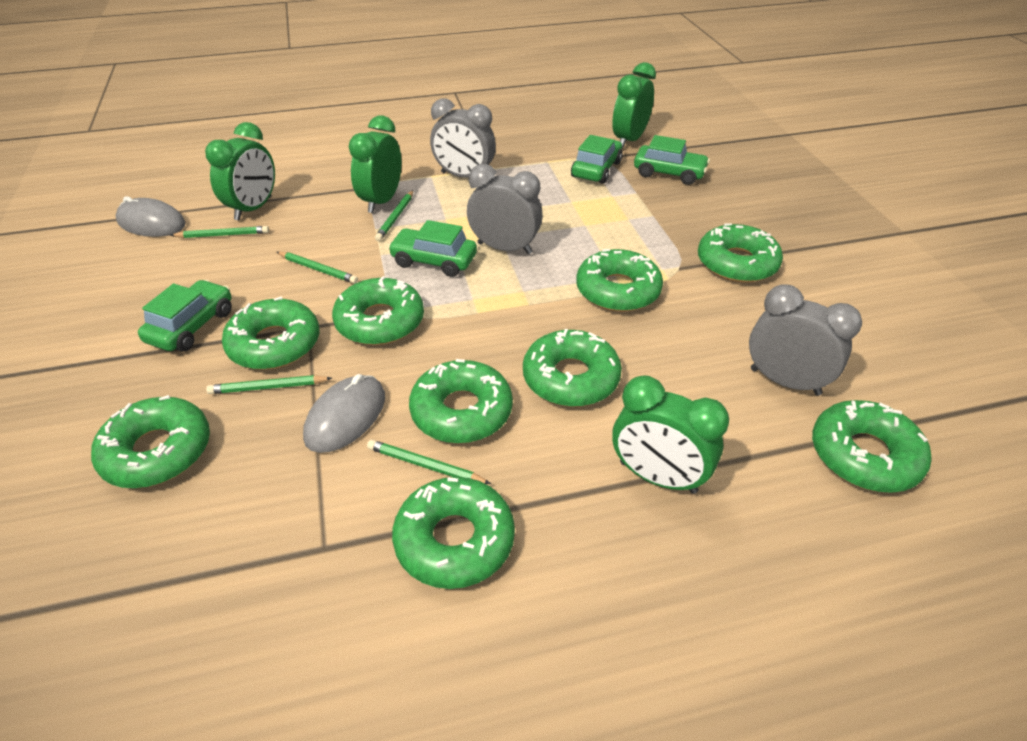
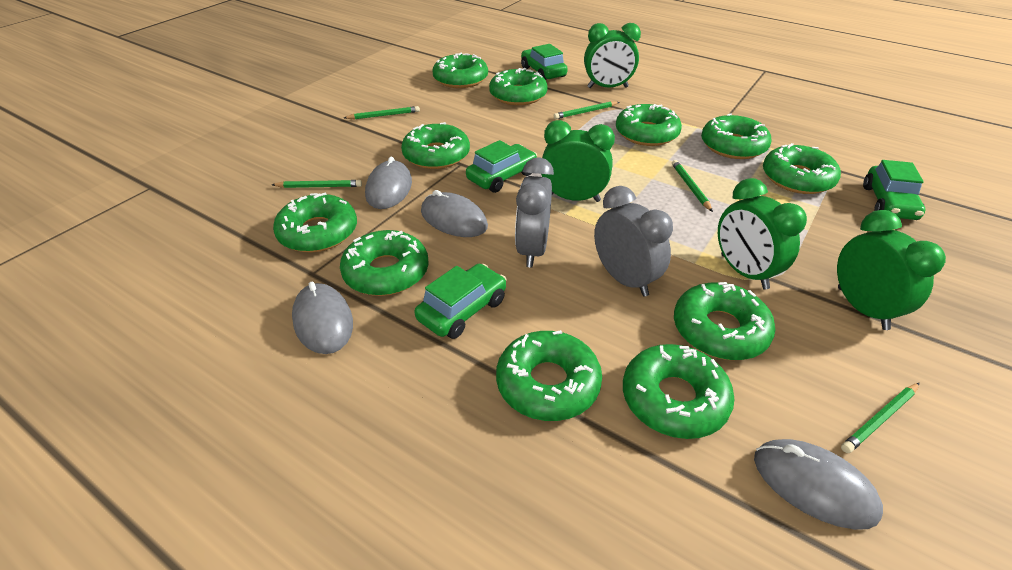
green donut: 9 -> 11
grey clock: 3 -> 2
grey mouse: 2 -> 4

